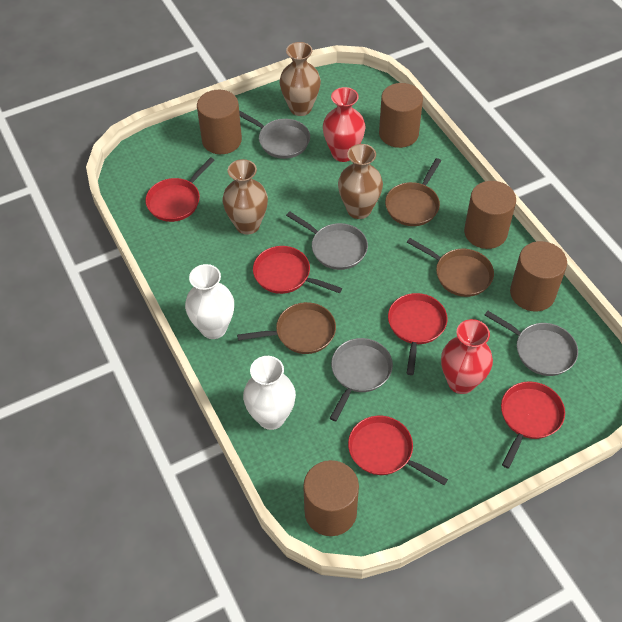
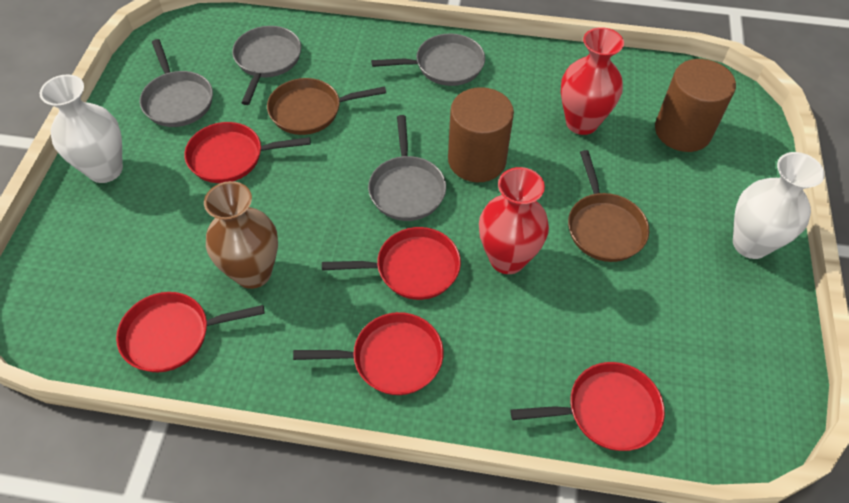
brown cylinder: 5 -> 2
brown pan: 3 -> 2
brown vase: 3 -> 1

